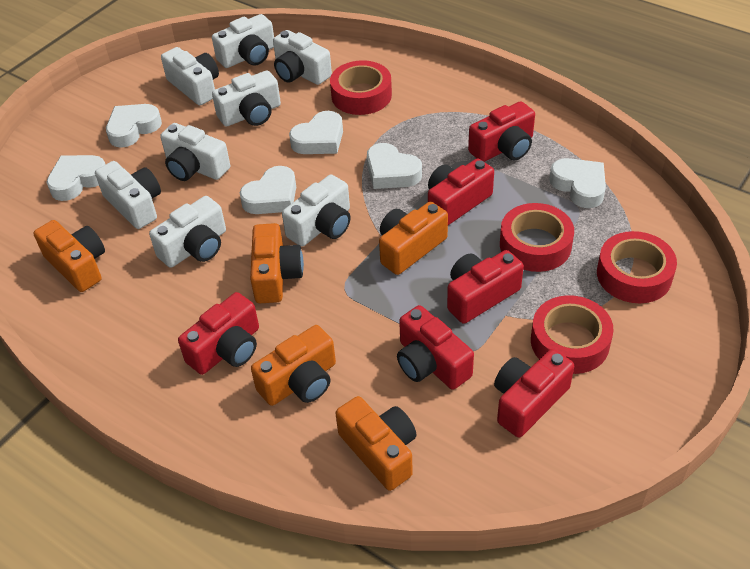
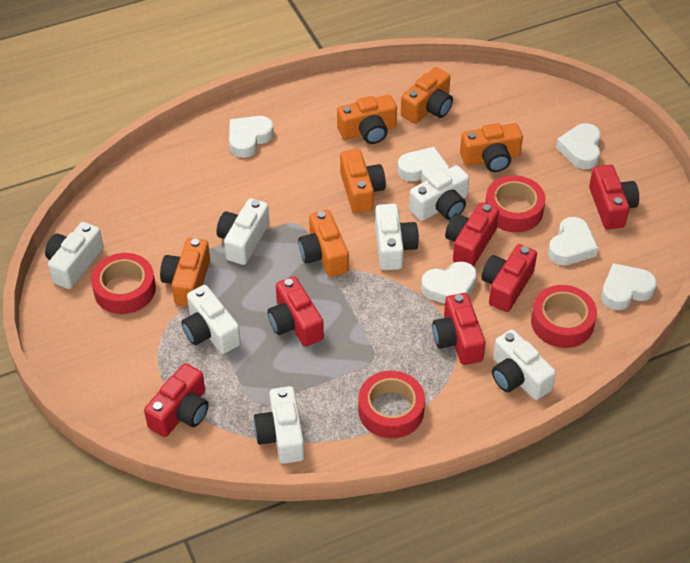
orange camera: 5 -> 6
white camera: 8 -> 7

